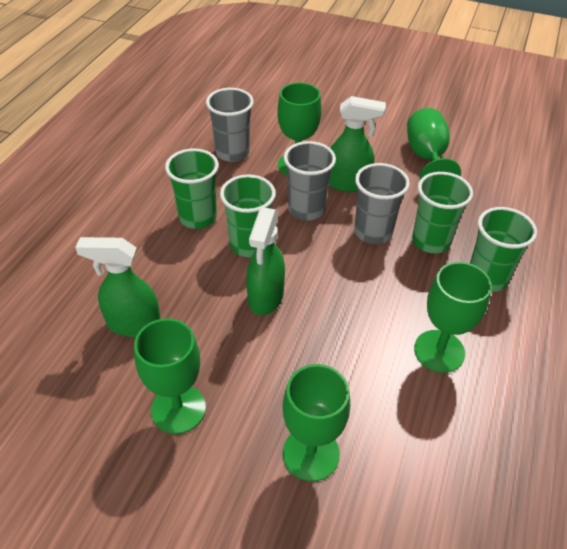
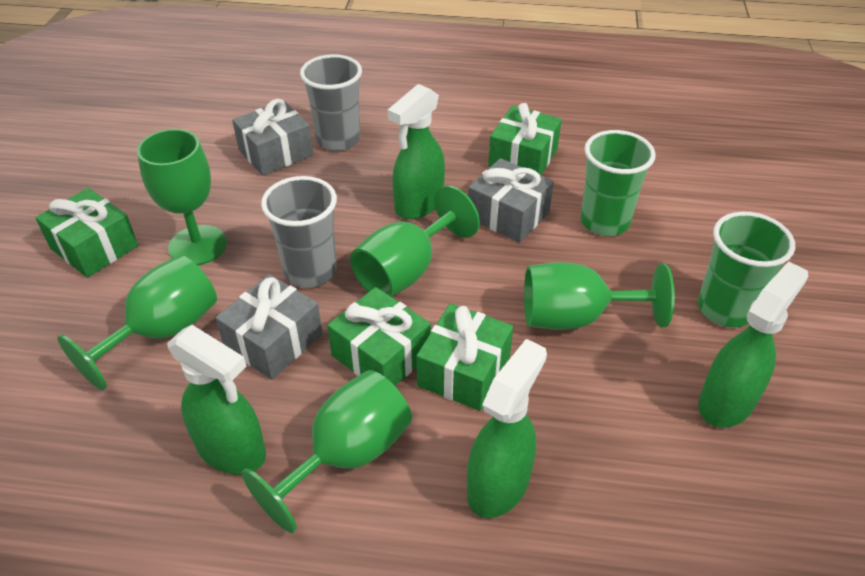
green cup: 4 -> 2
green gift: 0 -> 4
green spray bottle: 3 -> 4
grey cup: 3 -> 2
grey gift: 0 -> 3

